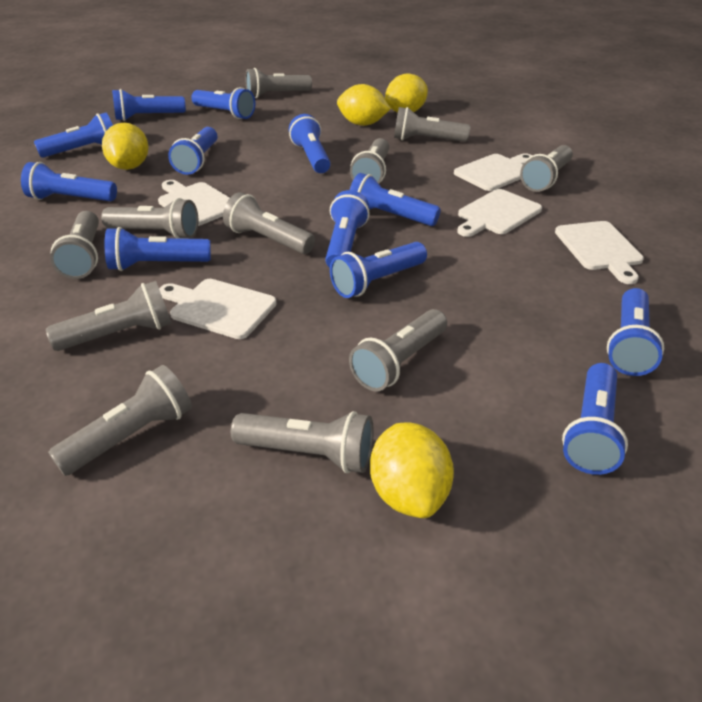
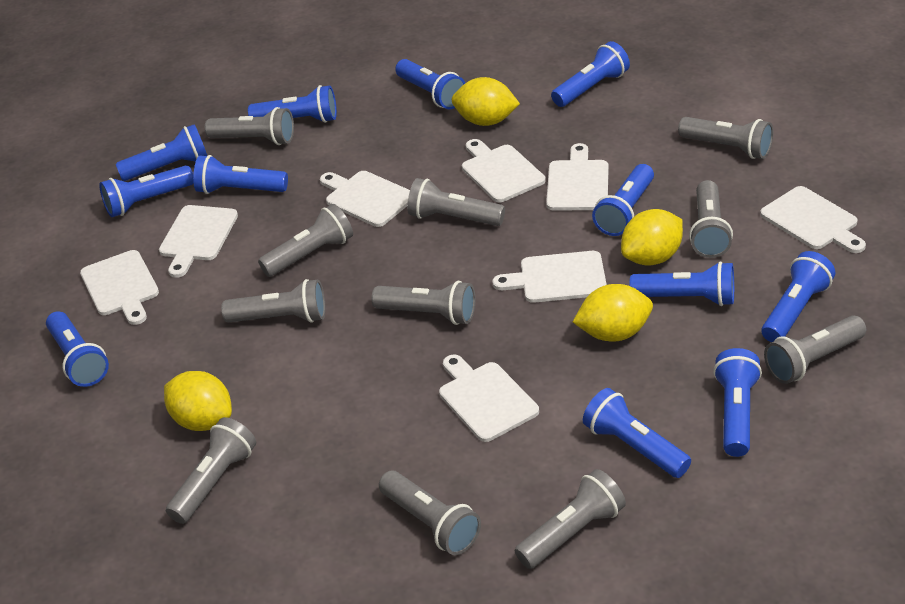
white cutting board: 5 -> 8

